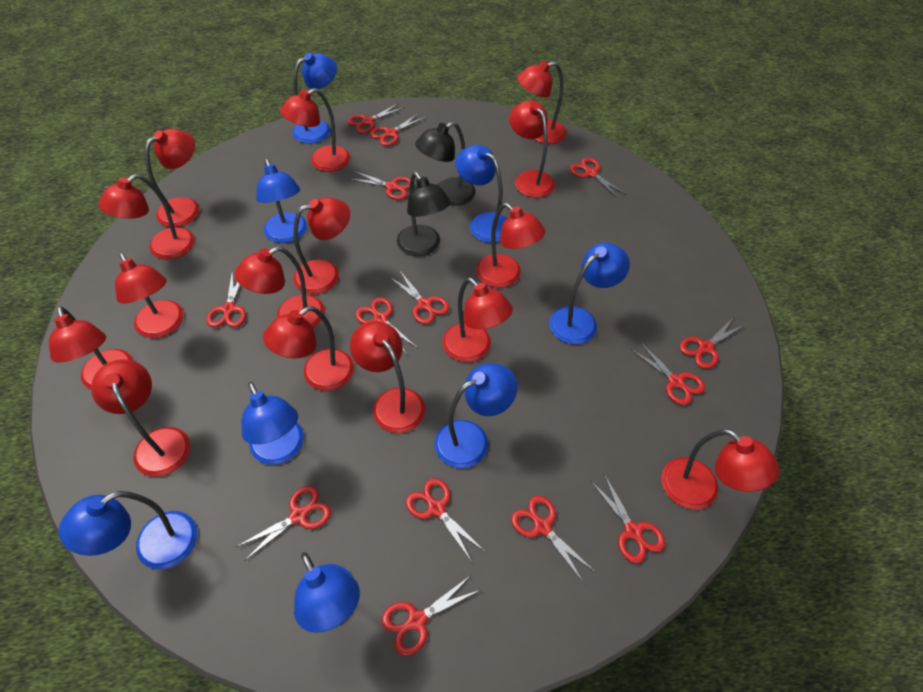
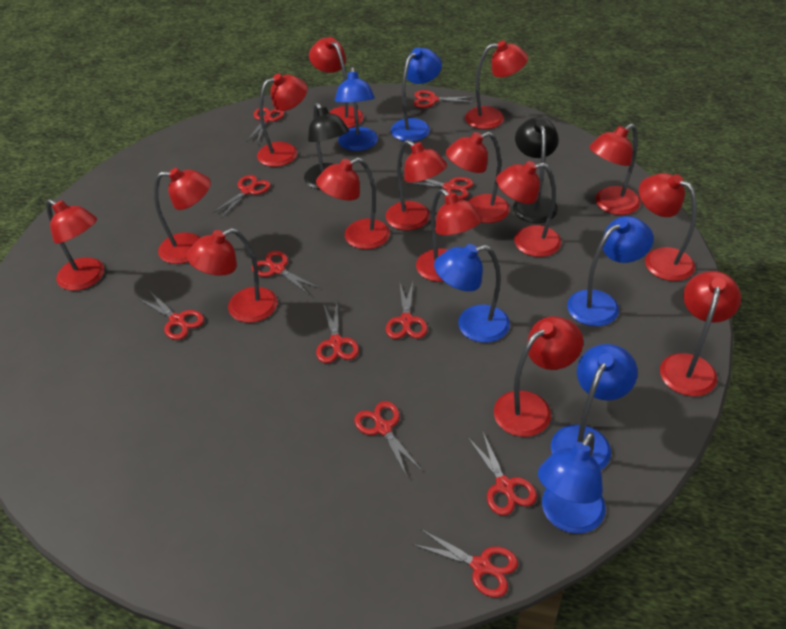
blue lamp: 8 -> 6
red scissors: 14 -> 11

